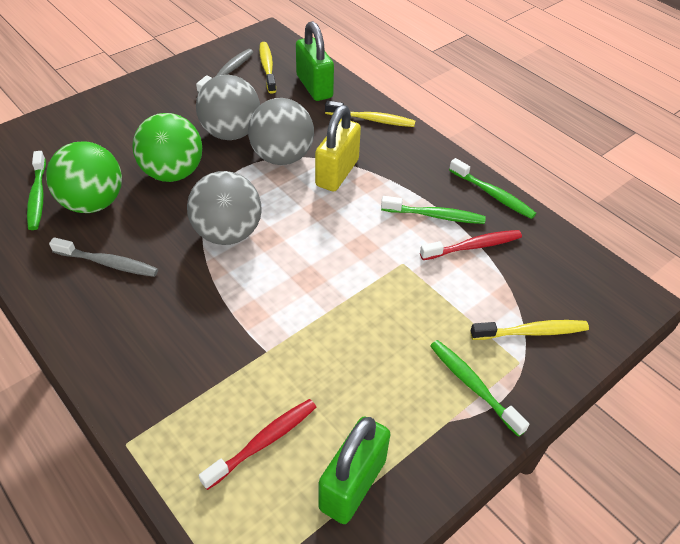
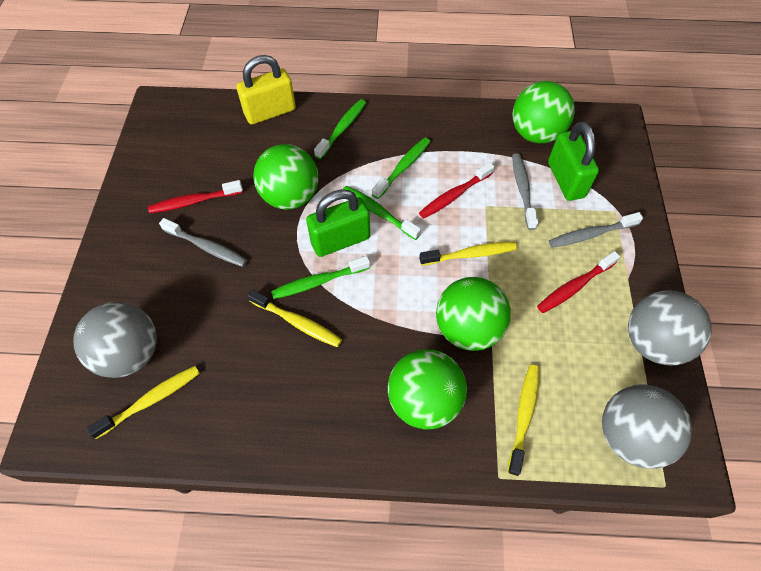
green ball: 2 -> 4
grey toothbrush: 2 -> 3
red toothbrush: 2 -> 3
yellow toothbrush: 3 -> 4

